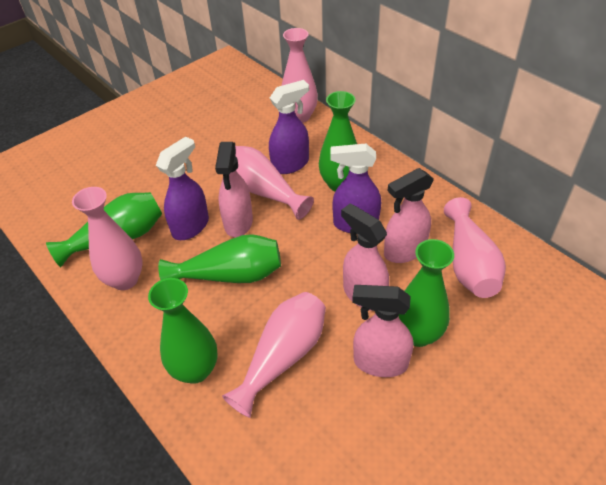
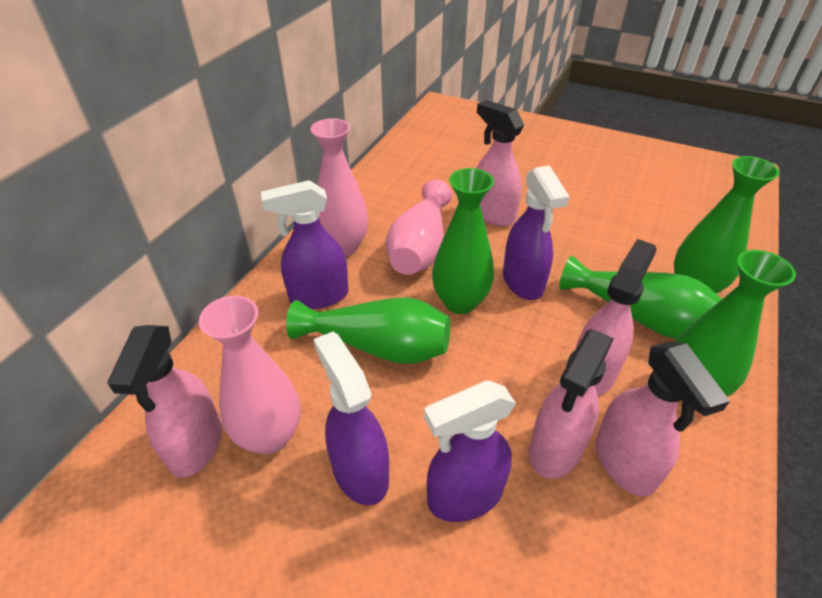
pink spray bottle: 4 -> 5
pink vase: 5 -> 3
purple spray bottle: 3 -> 4

